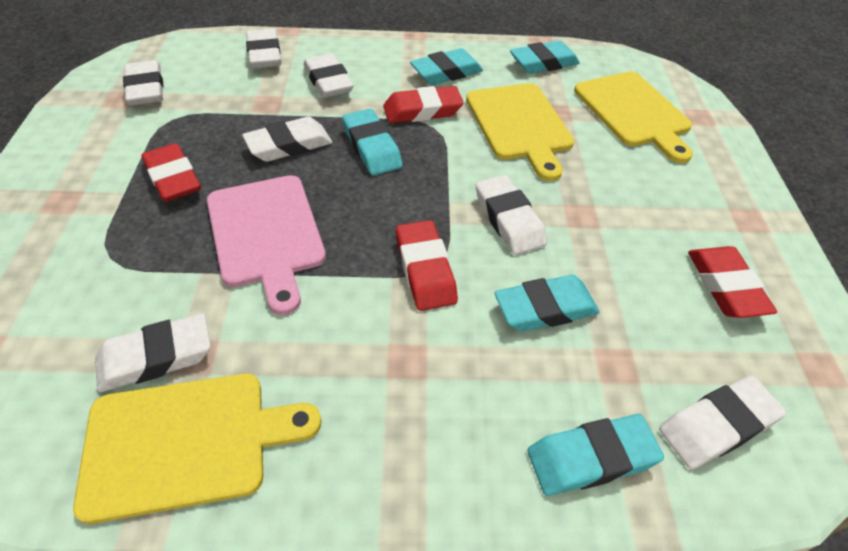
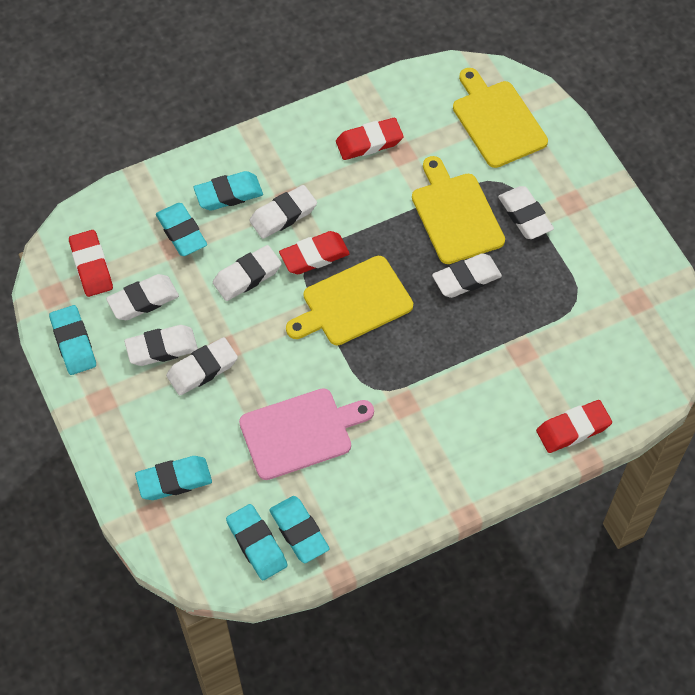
turquoise eraser: 5 -> 6

